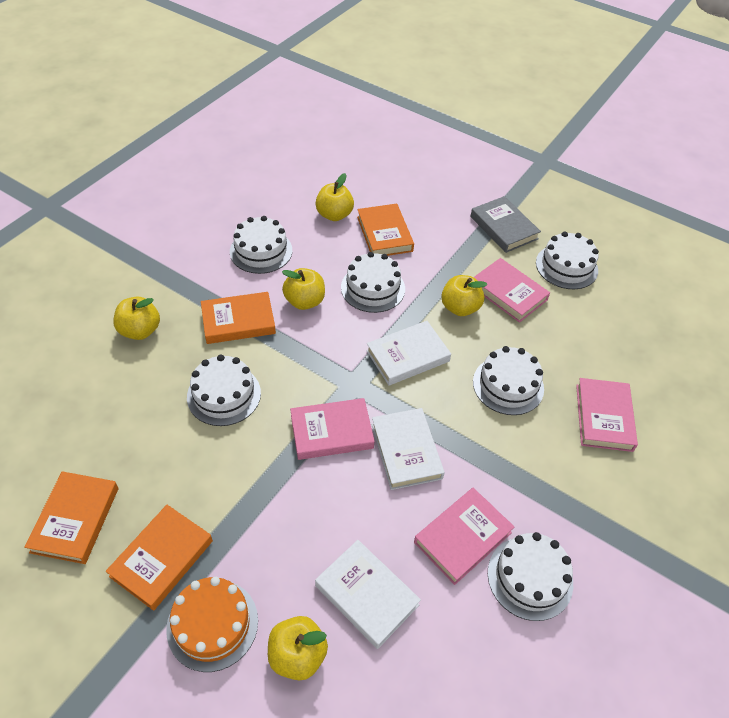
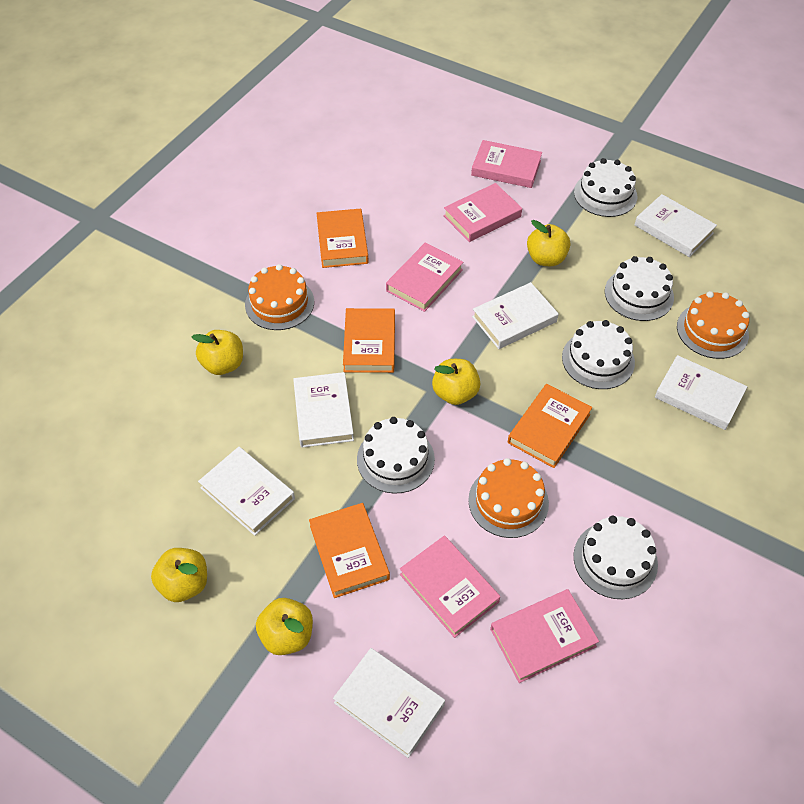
grey book: 1 -> 0
orange cake: 1 -> 3
pink book: 4 -> 5
white book: 3 -> 6
white cake: 6 -> 5

